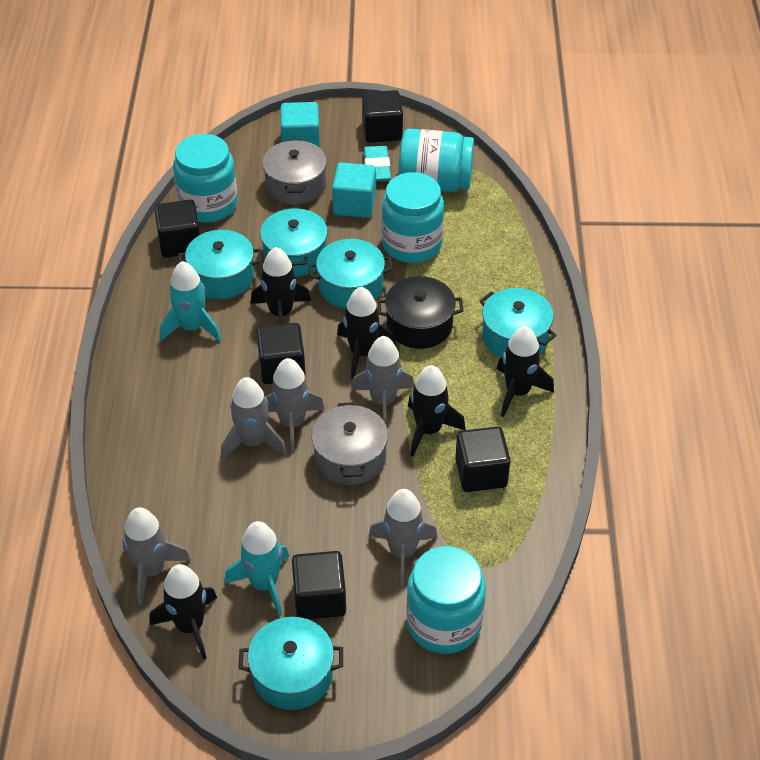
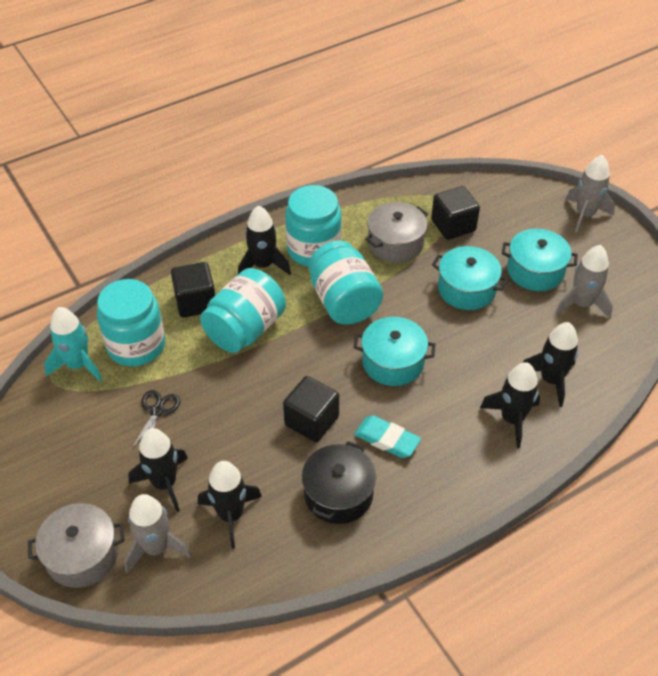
black cube: 5 -> 3
black scissors: 0 -> 1
grey rocket: 5 -> 3
turquoise cube: 2 -> 0
turquoise pot: 5 -> 3
turquoise rocket: 2 -> 1

